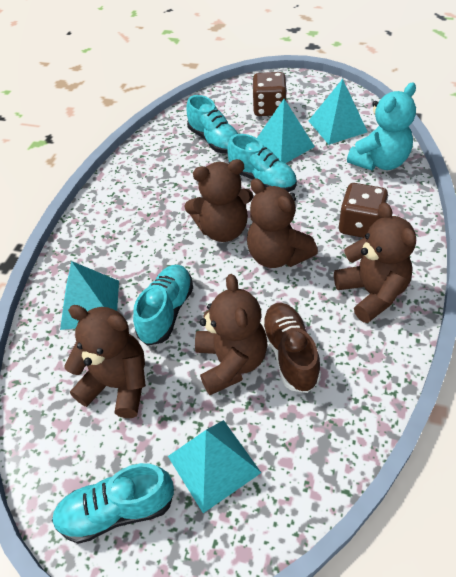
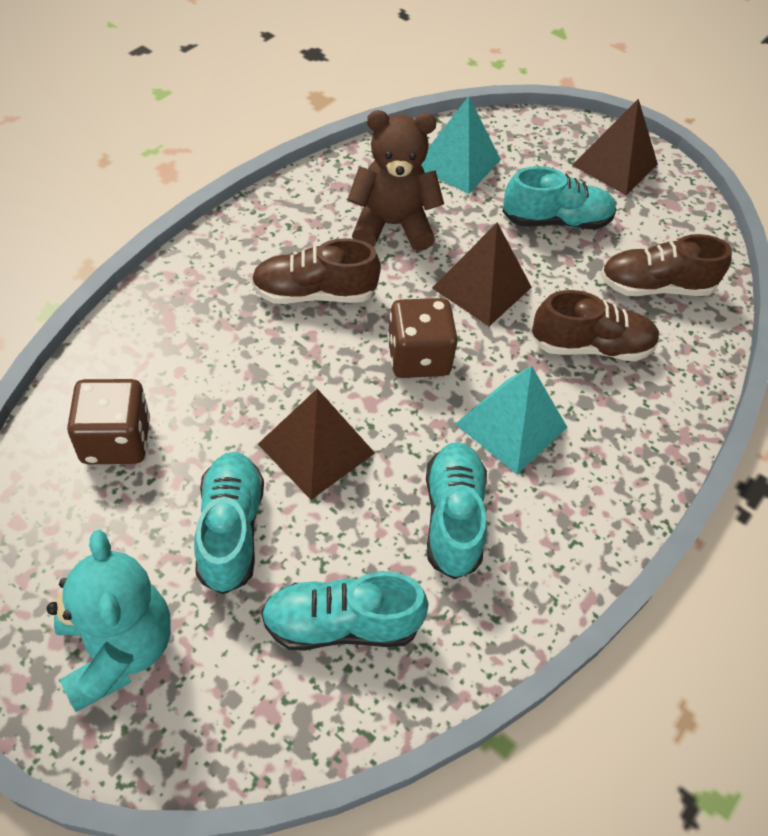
brown pyramid: 0 -> 3
brown shoe: 1 -> 3
brown teddy bear: 5 -> 1
turquoise pyramid: 4 -> 2

